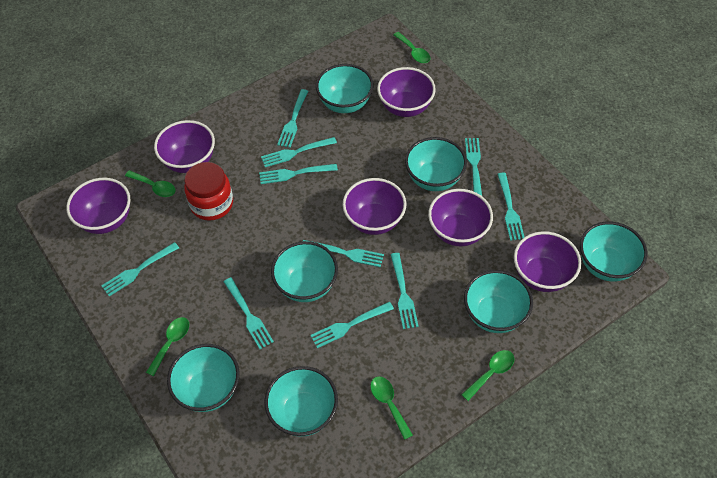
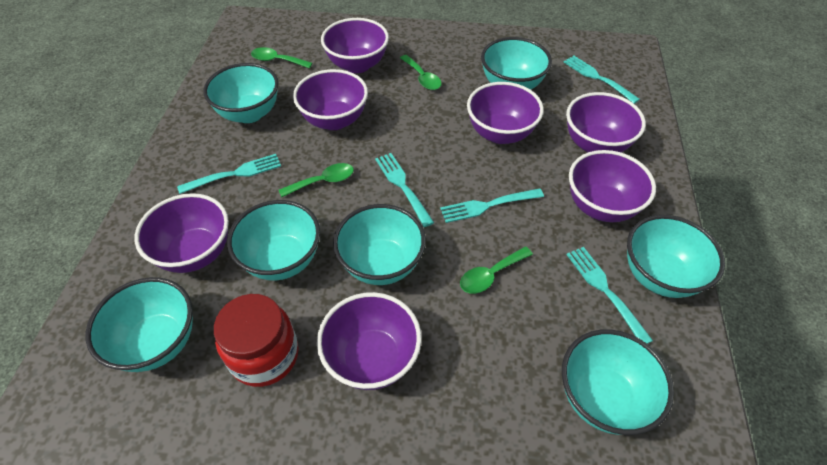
green spoon: 5 -> 4
purple bowl: 6 -> 7
turquoise fork: 10 -> 5

